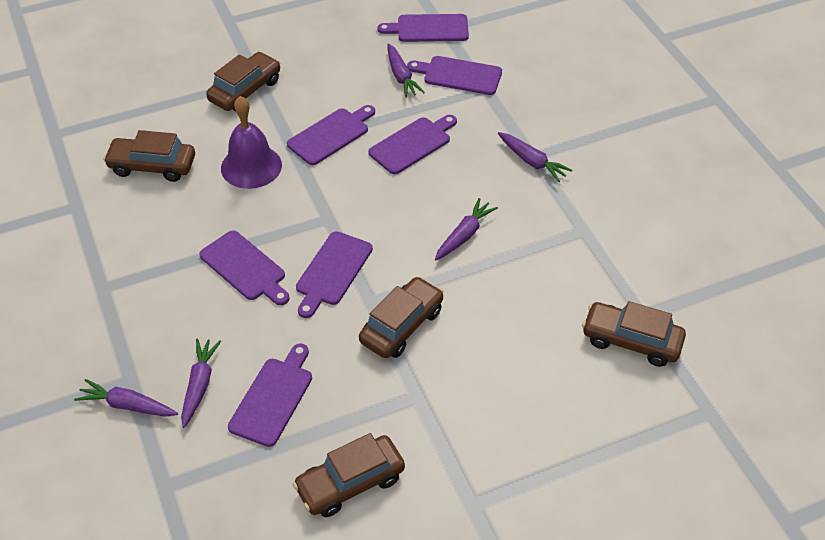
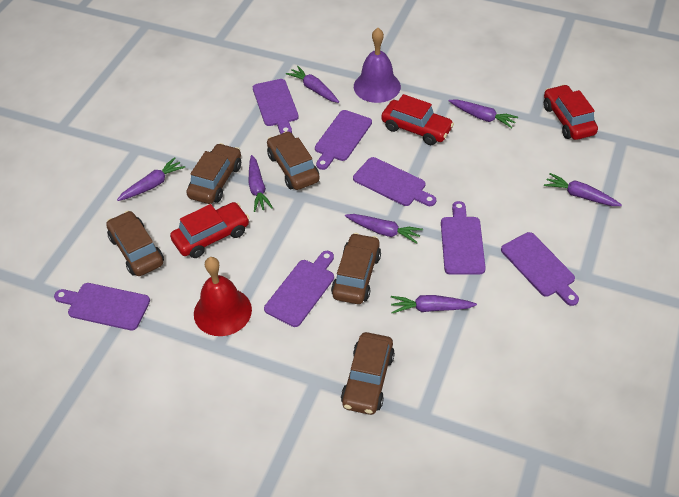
purple carrot: 5 -> 7
red bell: 0 -> 1
red car: 0 -> 3

